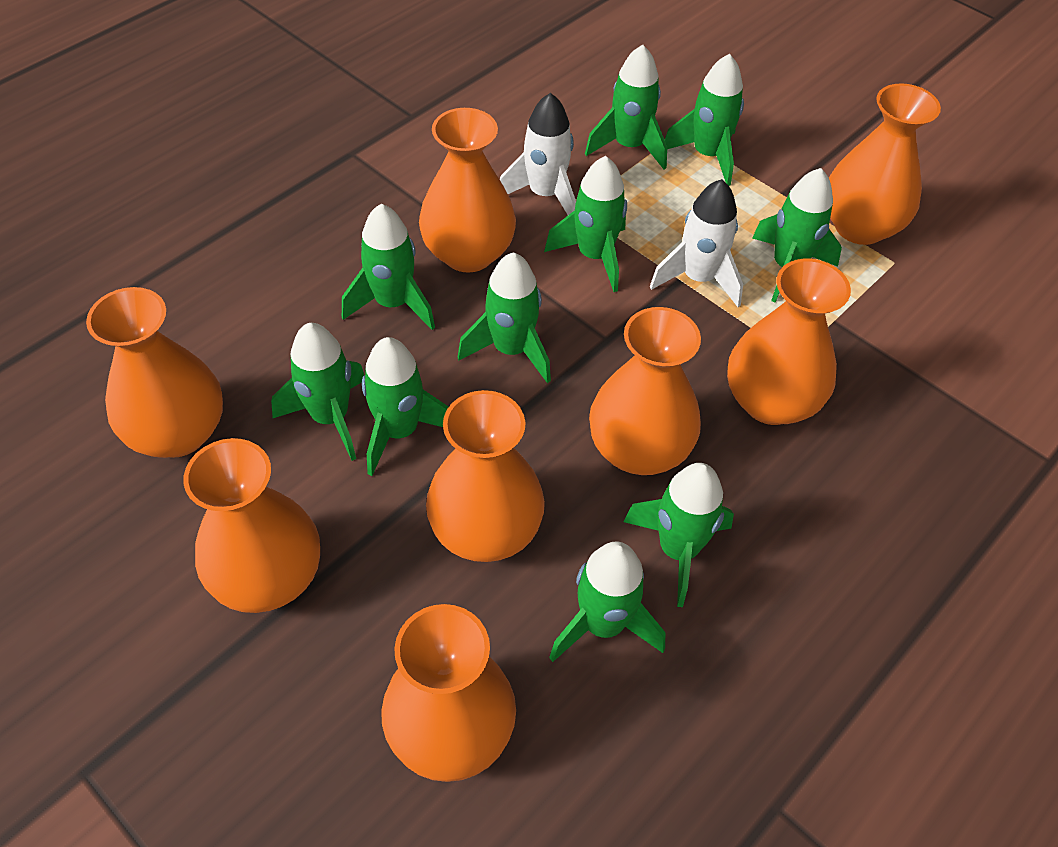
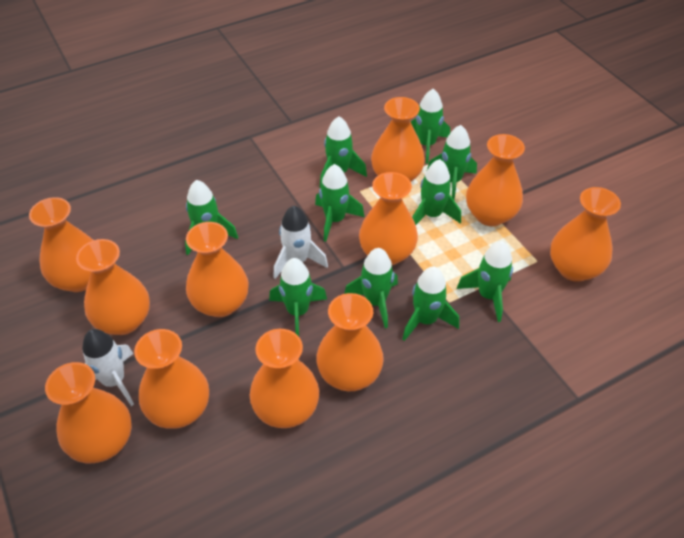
orange vase: 8 -> 11

